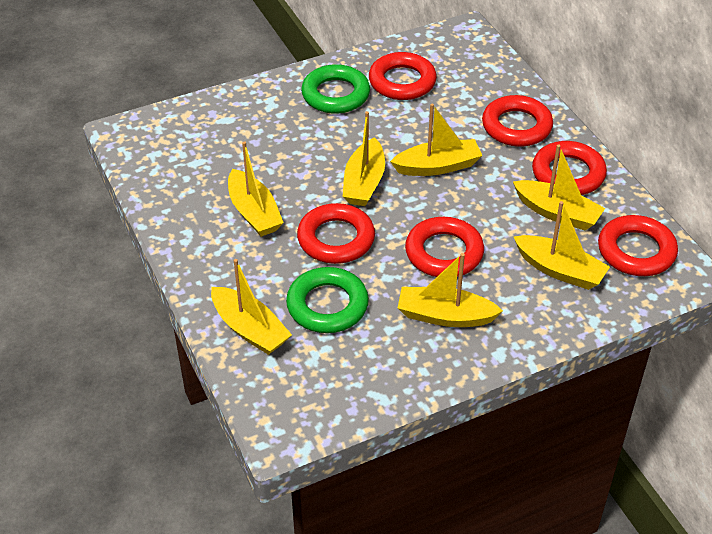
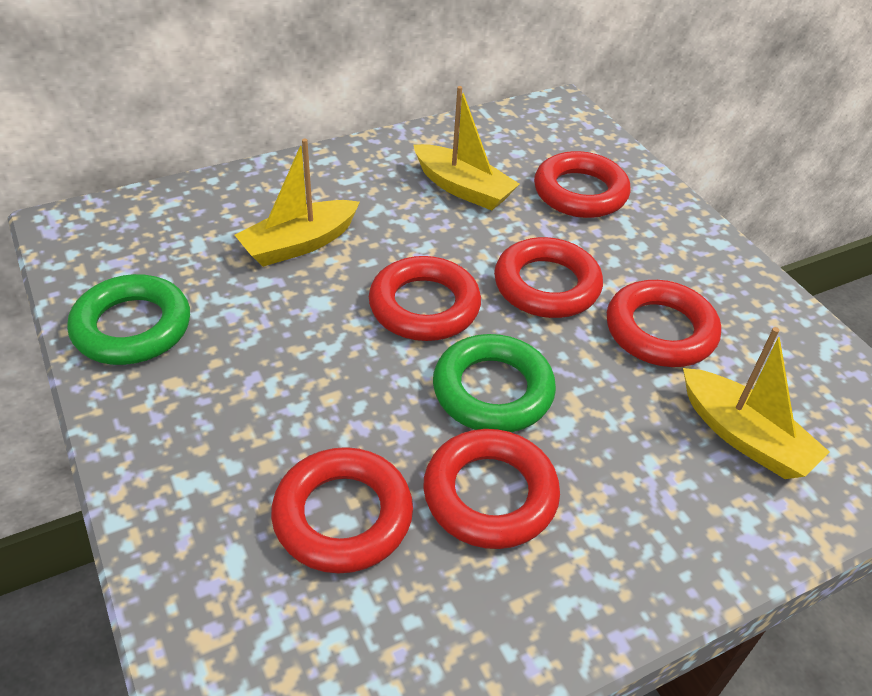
yellow boat: 7 -> 3

